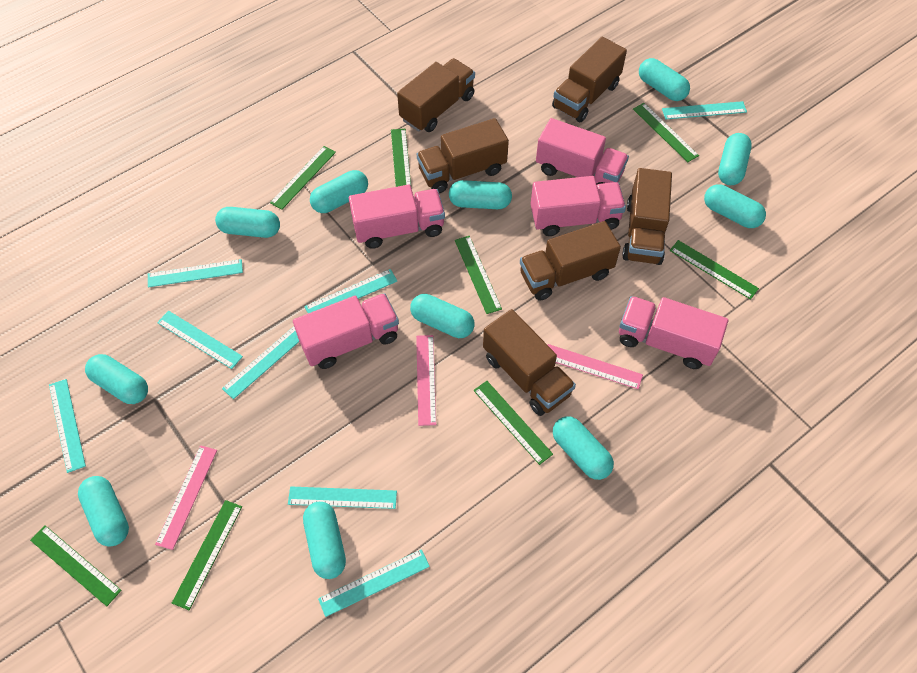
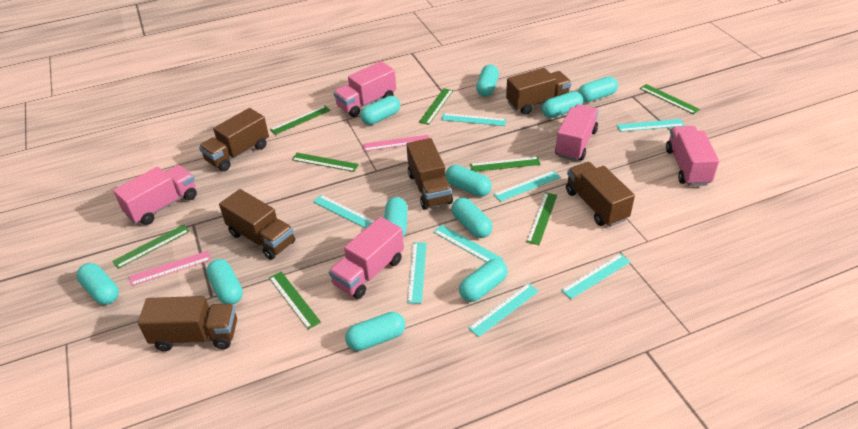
pink ruler: 3 -> 2

